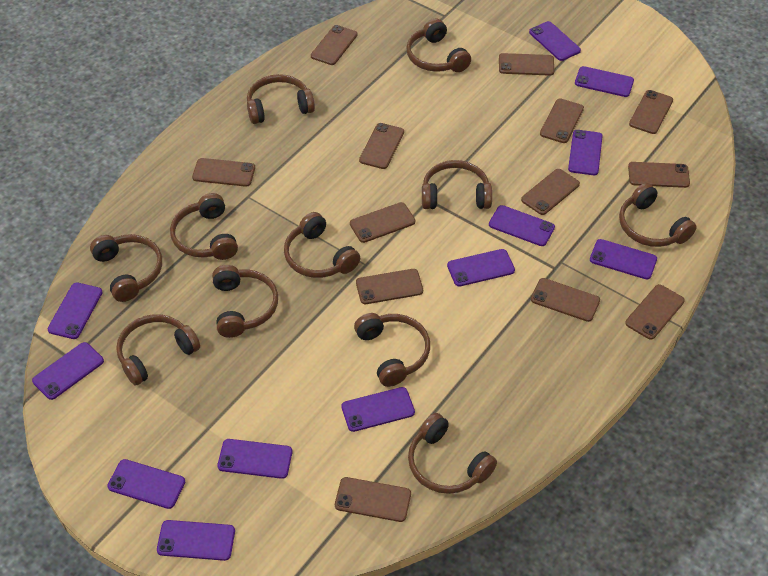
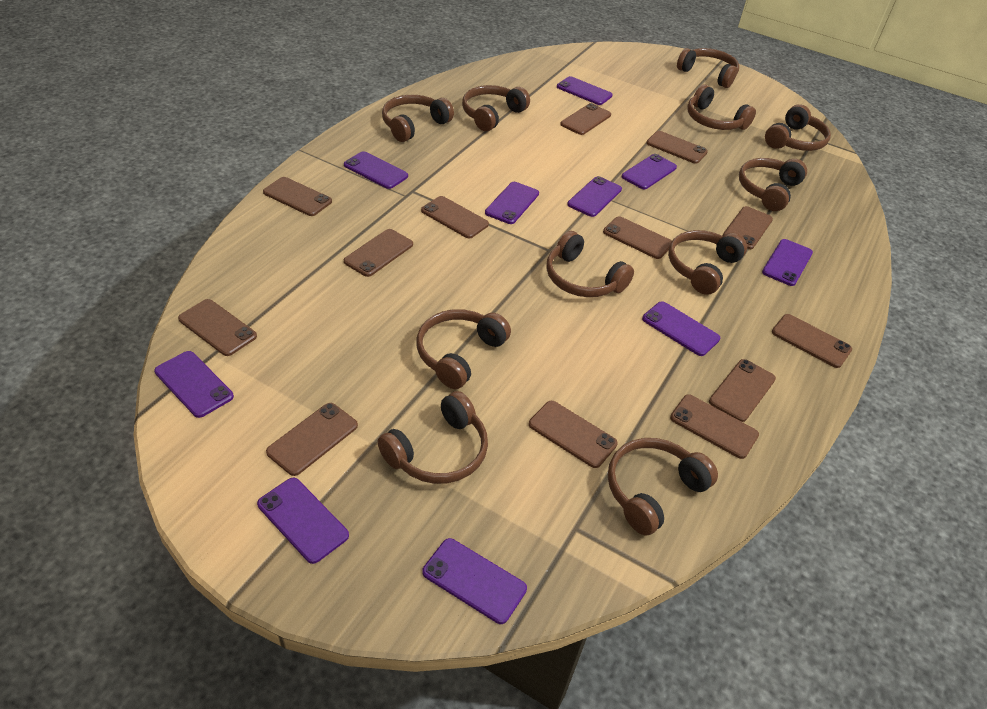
purple phone: 12 -> 10

